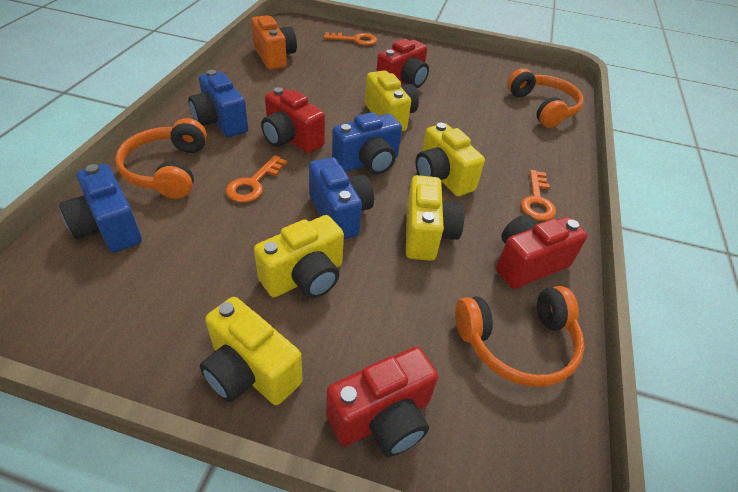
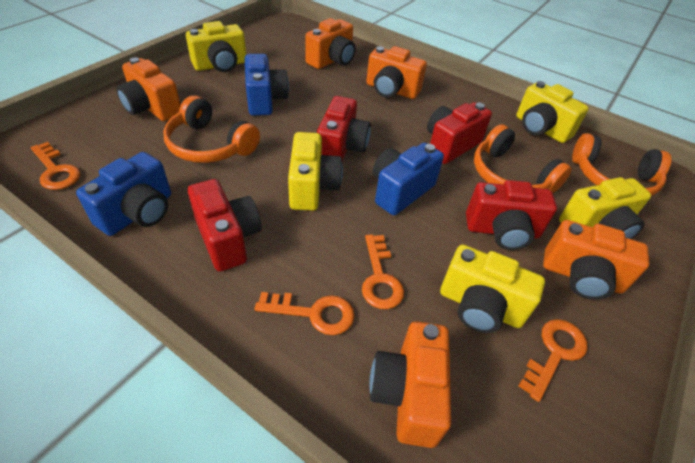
blue camera: 4 -> 3
orange camera: 1 -> 5
orange key: 3 -> 4

